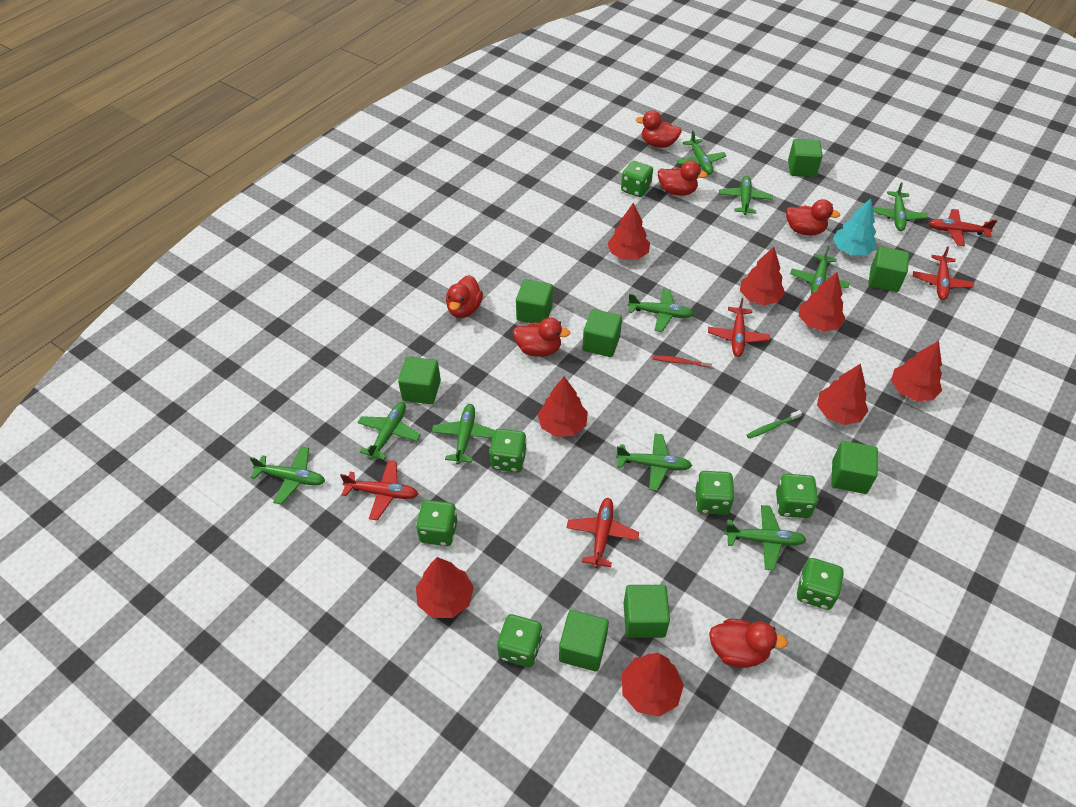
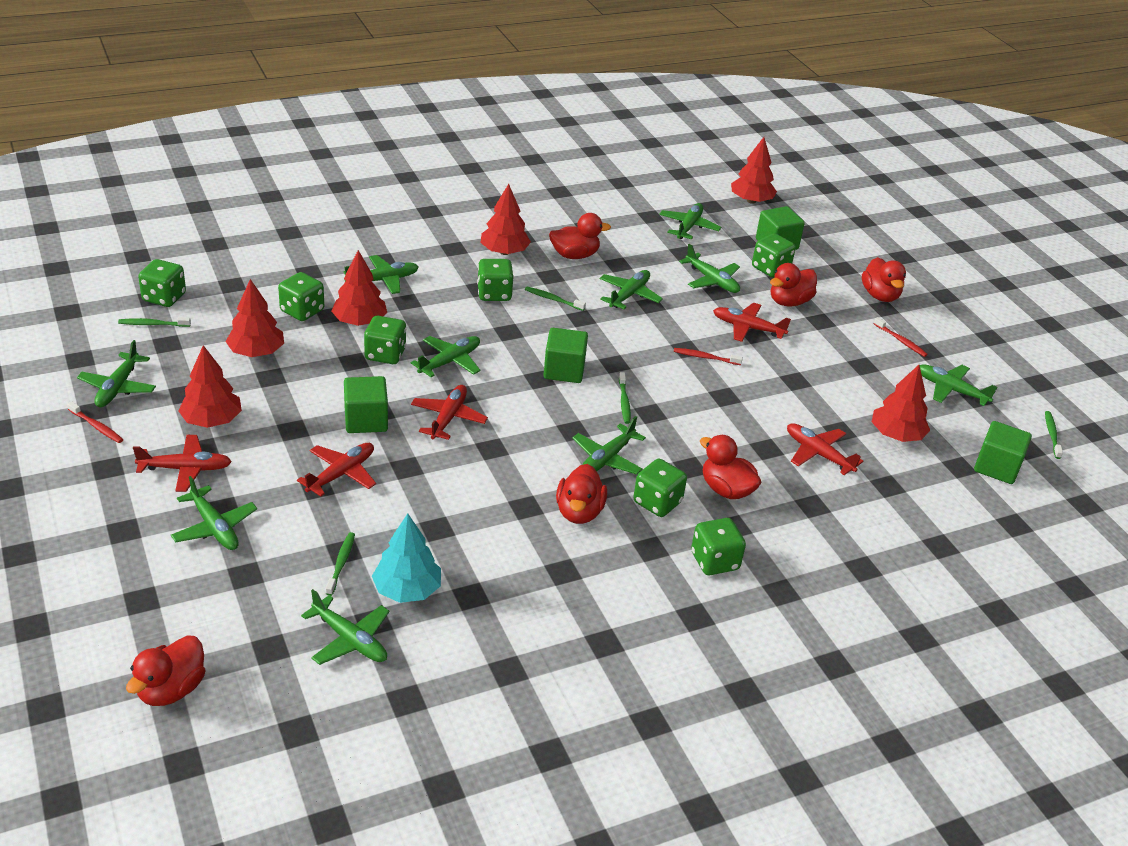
green cube: 8 -> 4
green toothbrush: 1 -> 5
red toothbrush: 1 -> 3
red tree: 8 -> 6

